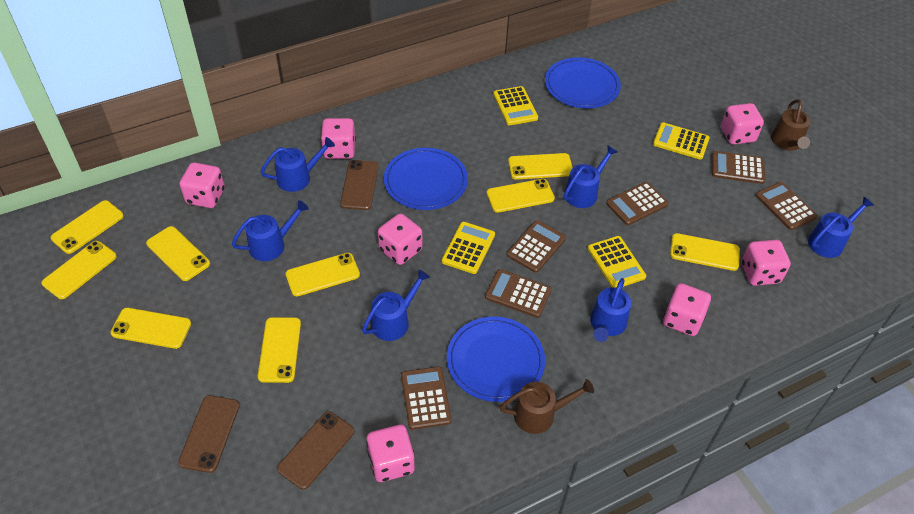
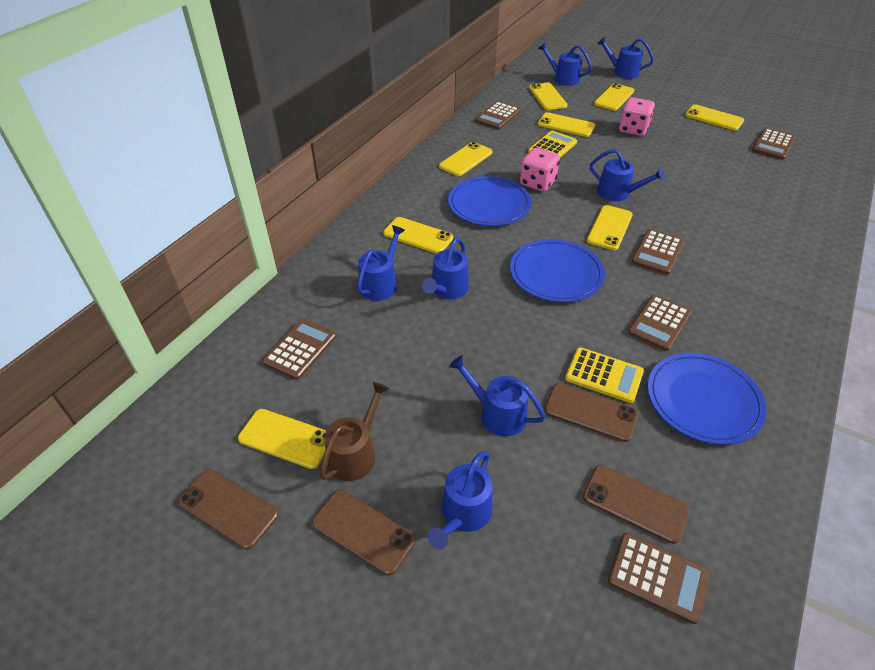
blue watering can: 6 -> 7
brown phone: 3 -> 4
brown watering can: 2 -> 1
pink dice: 7 -> 2
yellow calculator: 4 -> 2
yellow phone: 9 -> 8

